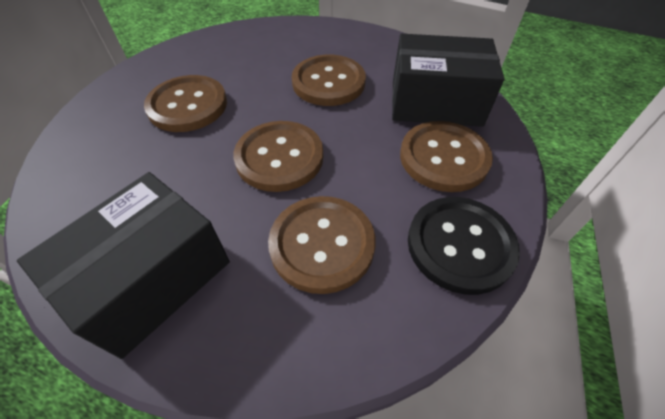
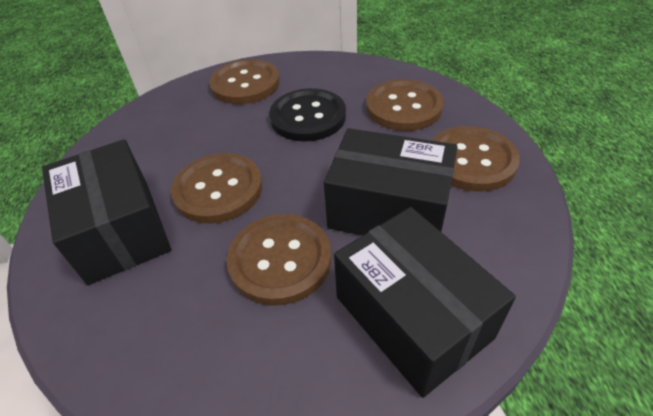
black box: 2 -> 3

